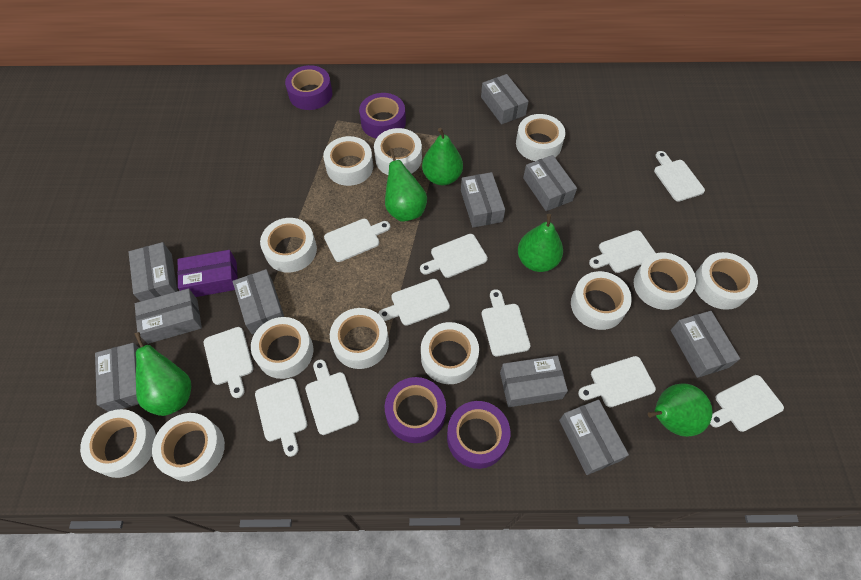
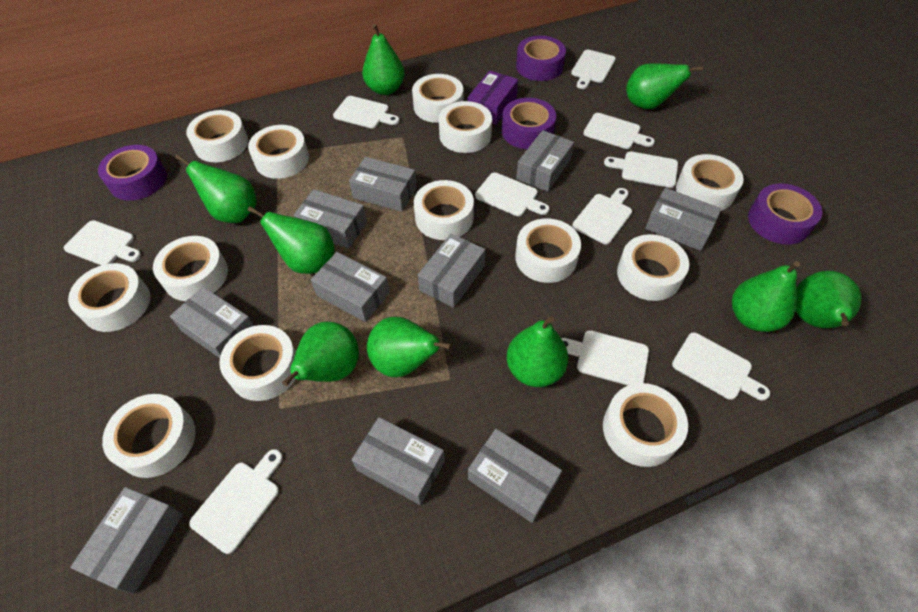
green pear: 5 -> 9
white cutting board: 11 -> 10
white tape: 12 -> 13

